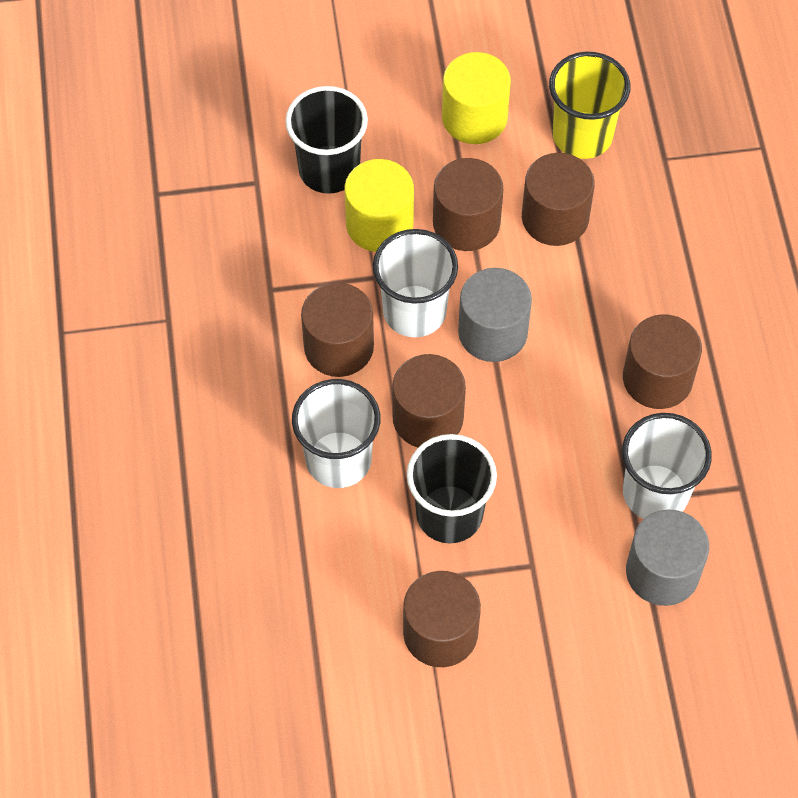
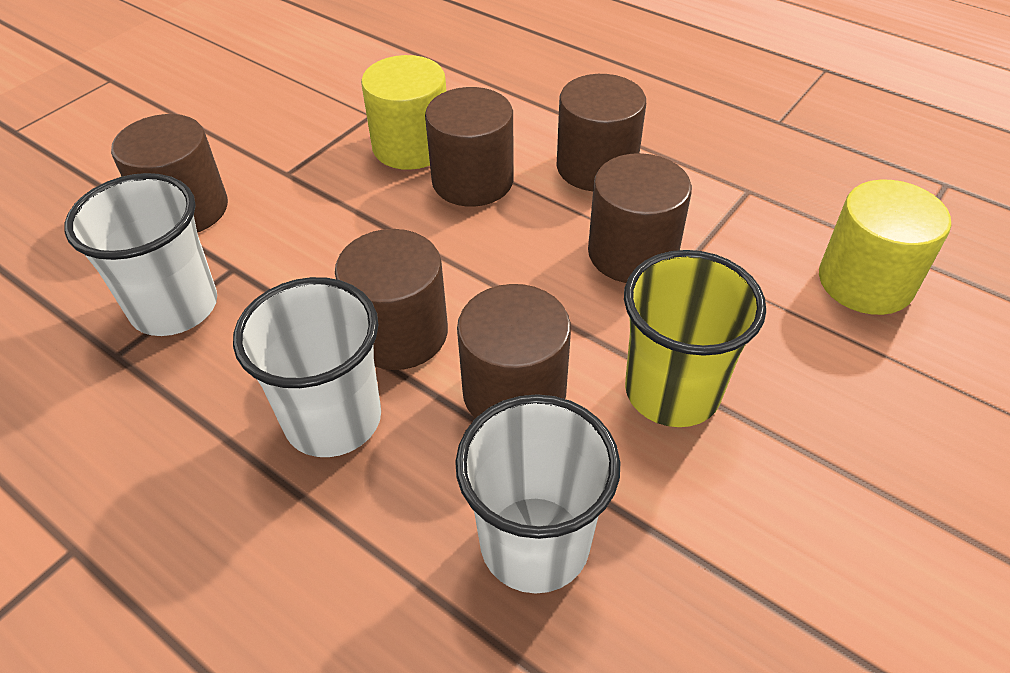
black cup: 2 -> 0
grey cylinder: 2 -> 0

